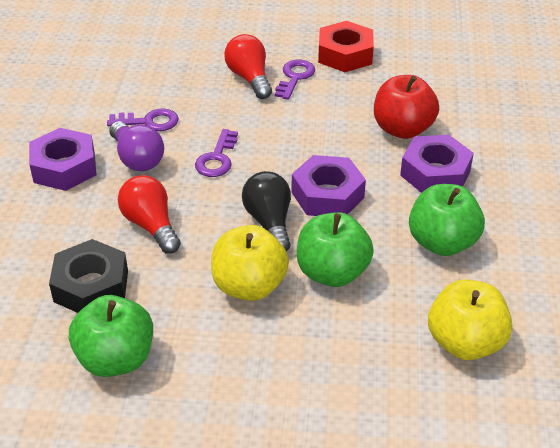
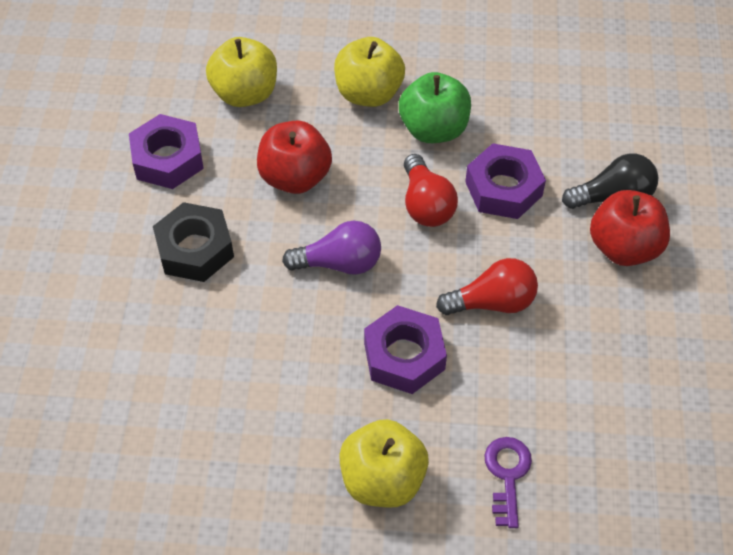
green apple: 3 -> 1
purple key: 3 -> 1
red apple: 1 -> 2
red nut: 1 -> 0
yellow apple: 2 -> 3

